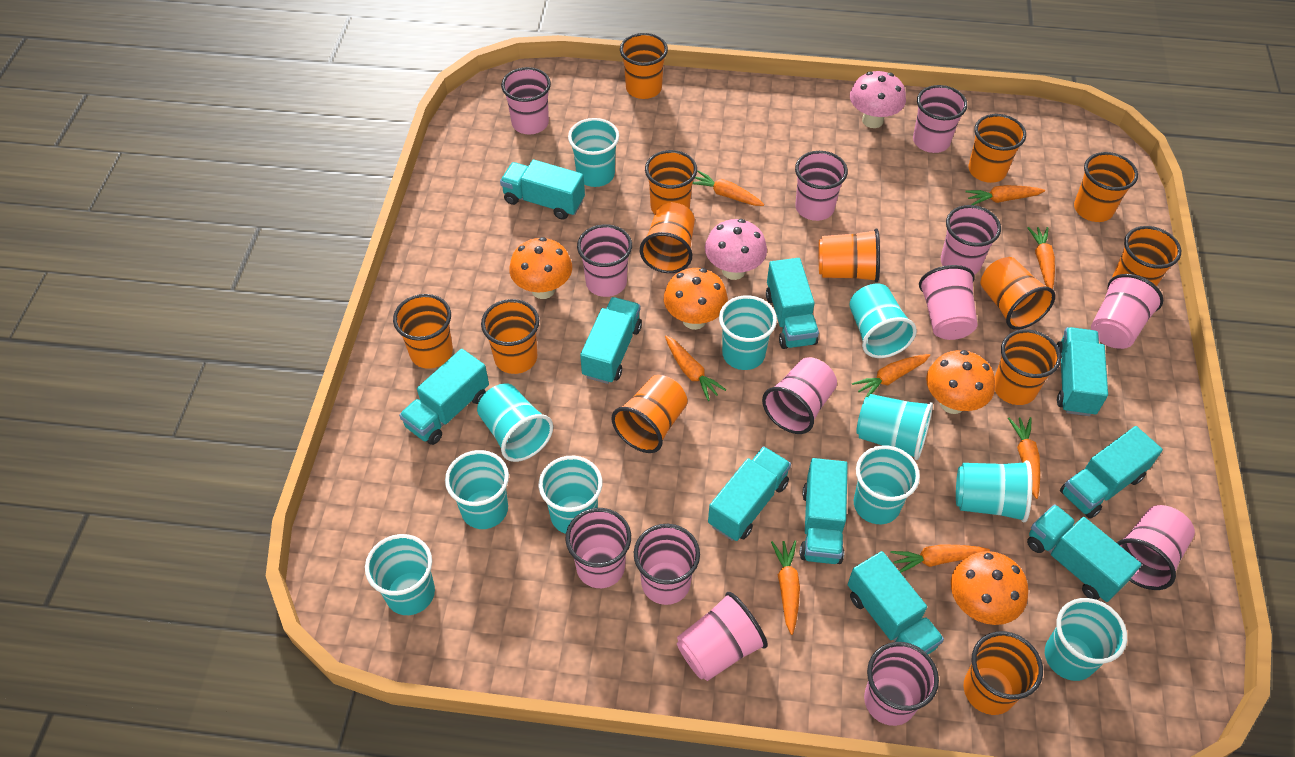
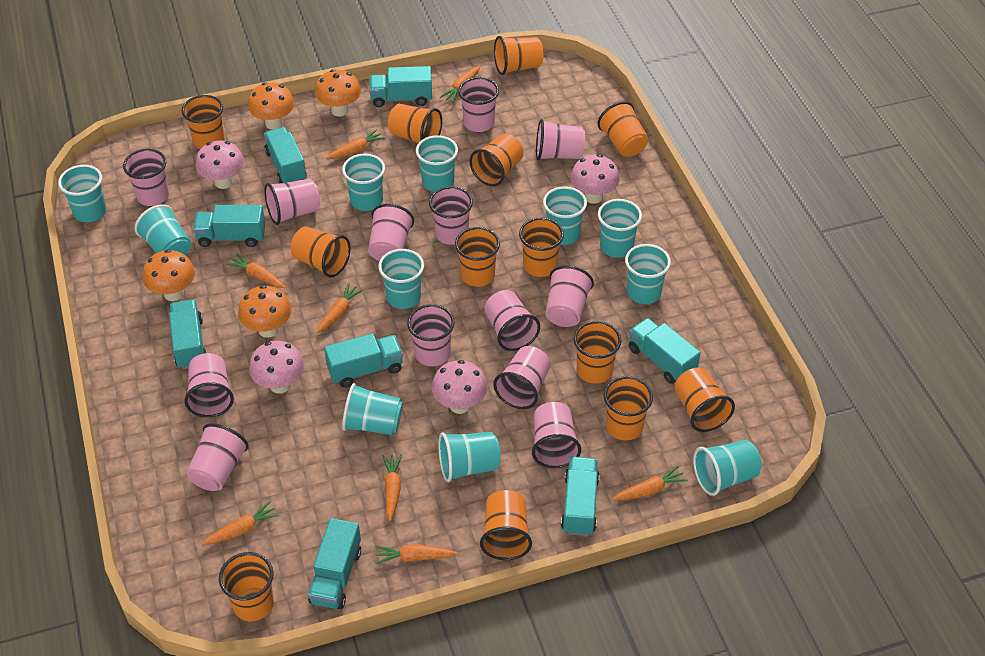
pink mushroom: 2 -> 4
turquoise truck: 10 -> 8

